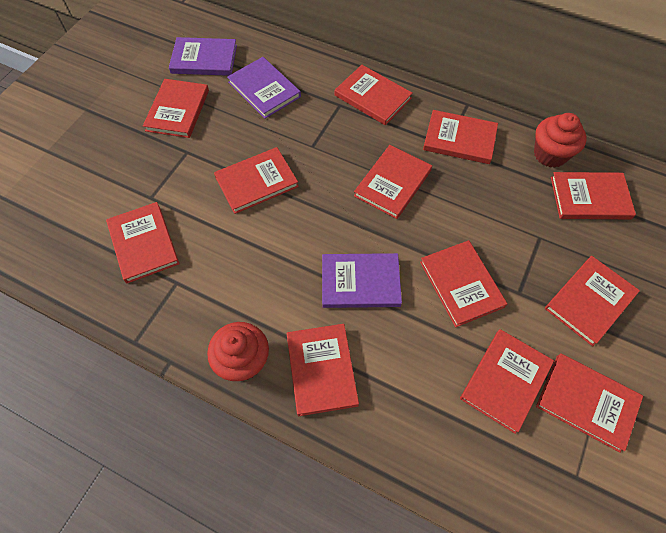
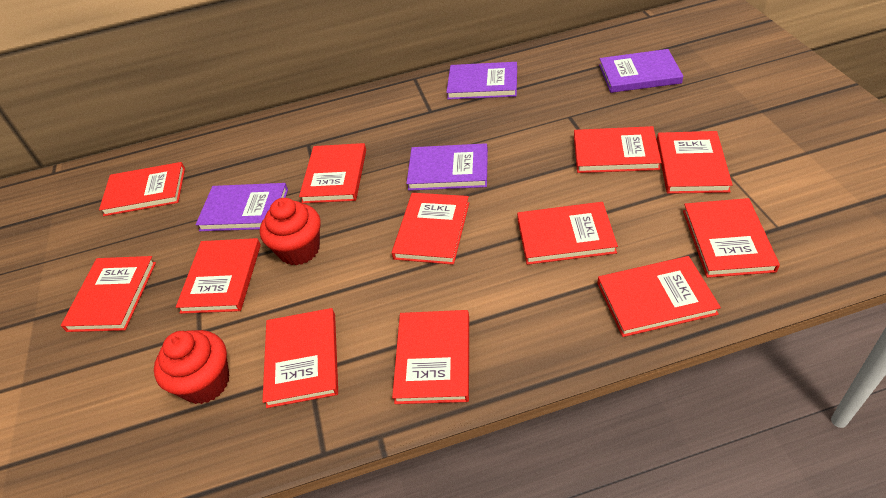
purple book: 3 -> 4

